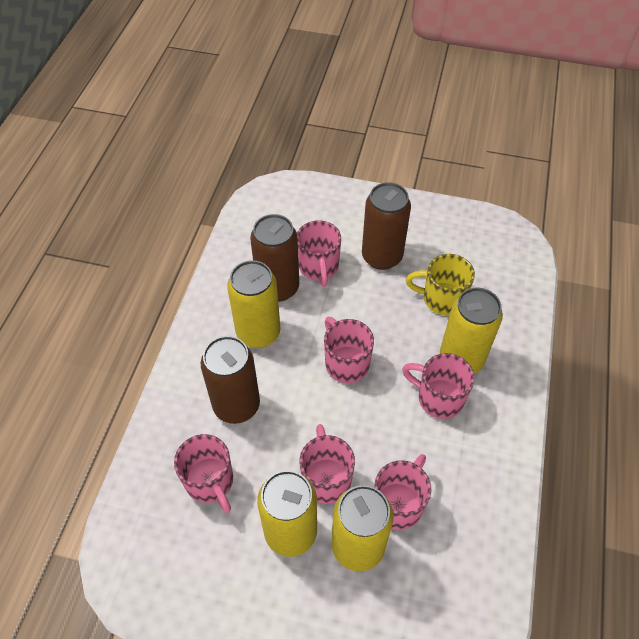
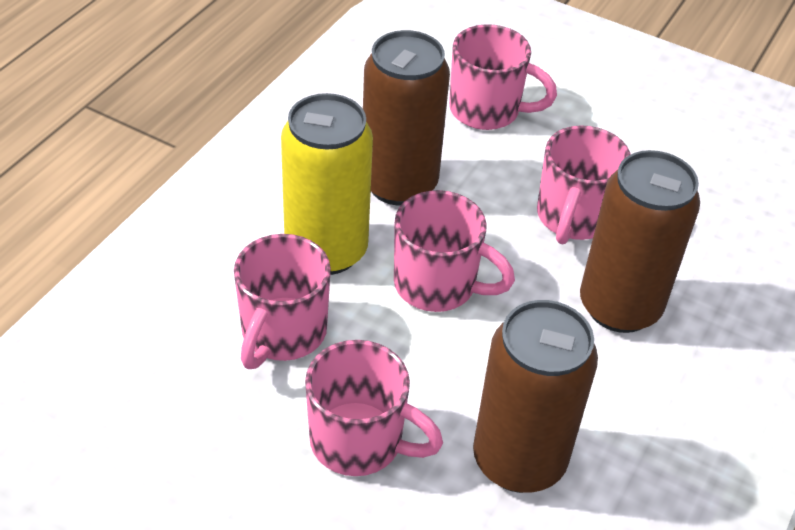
pink mug: 6 -> 5
yellow can: 4 -> 1
yellow mug: 1 -> 0

